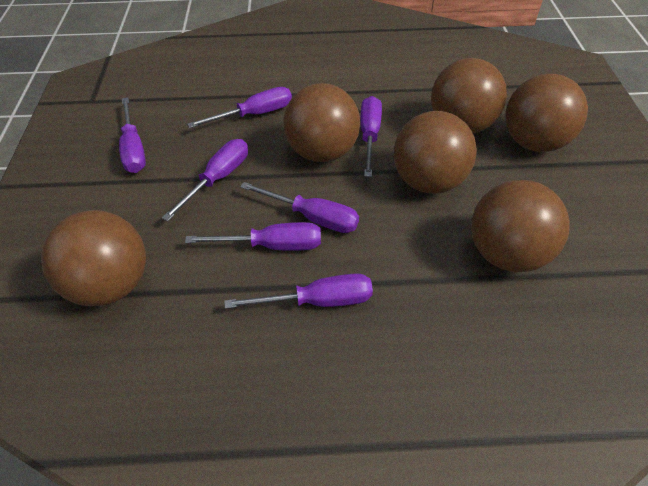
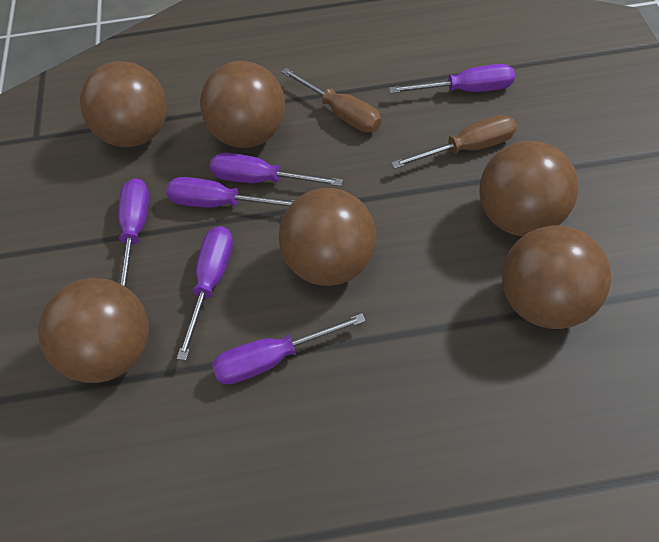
brown screwdriver: 0 -> 2
purple screwdriver: 7 -> 6

